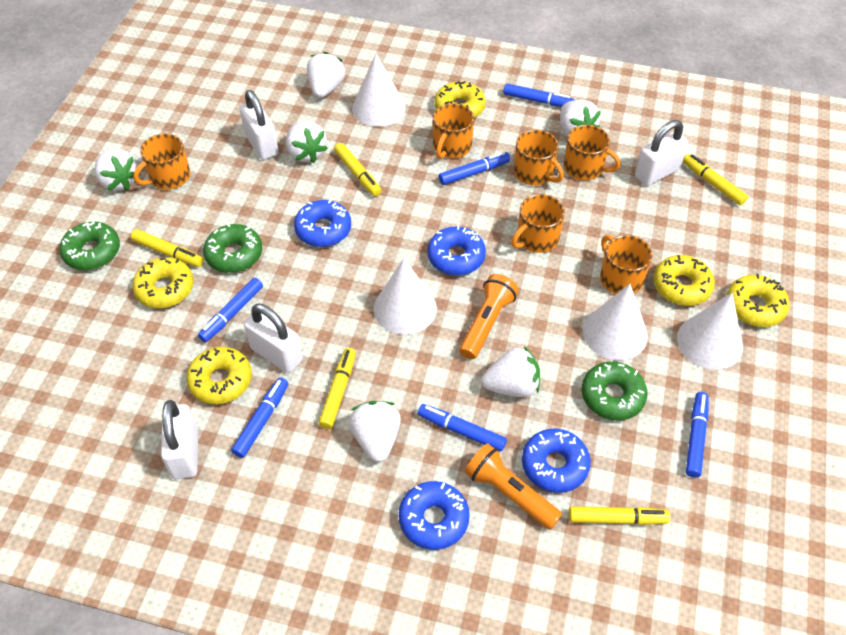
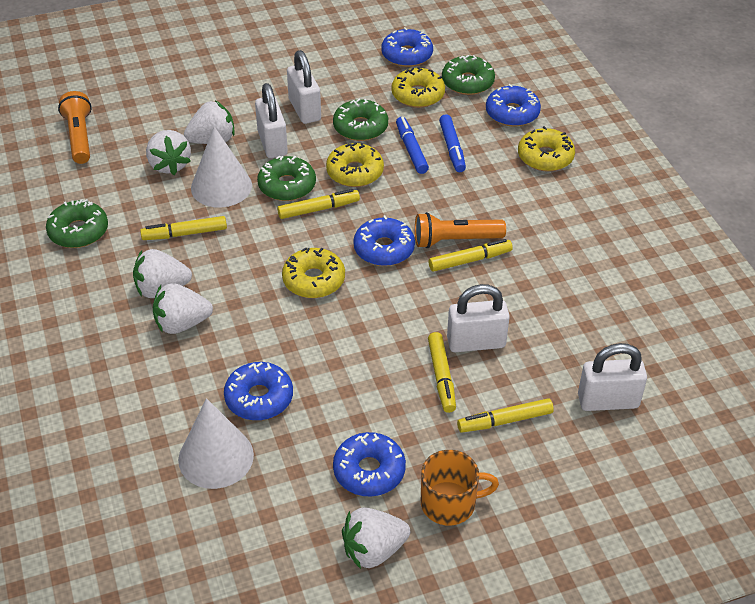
blue donut: 4 -> 5
blue marker: 6 -> 2
green donut: 3 -> 4
orange mug: 6 -> 1
white cone: 4 -> 2
white strawberry: 6 -> 5
yellow donut: 5 -> 4

